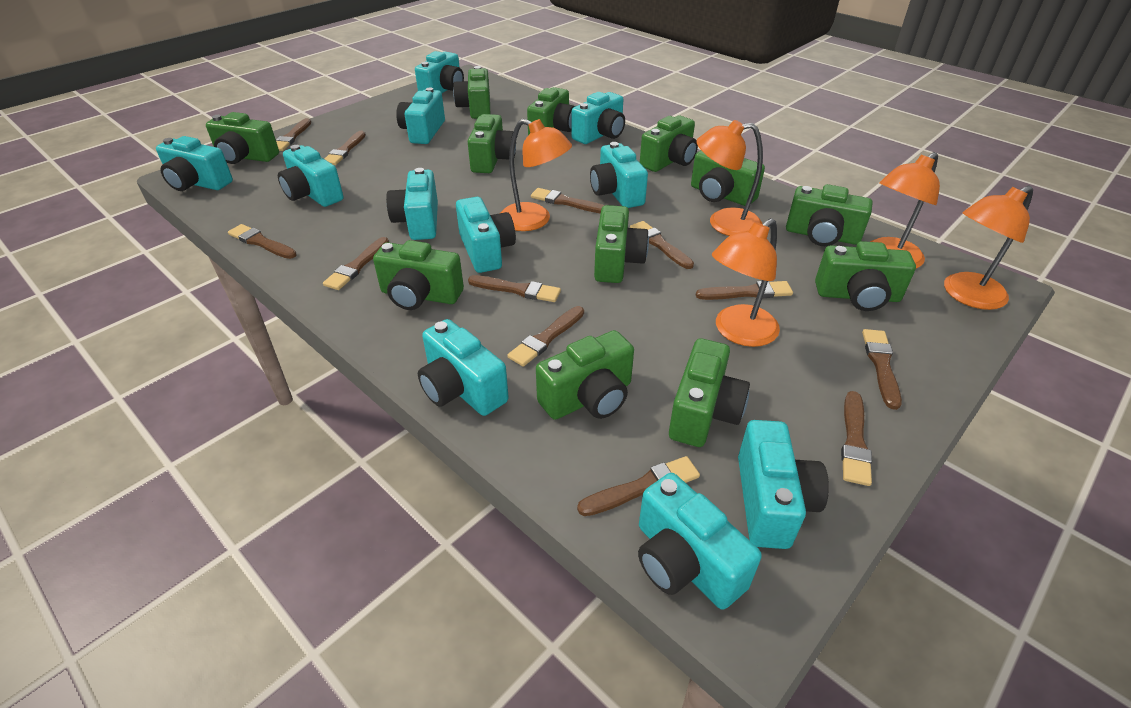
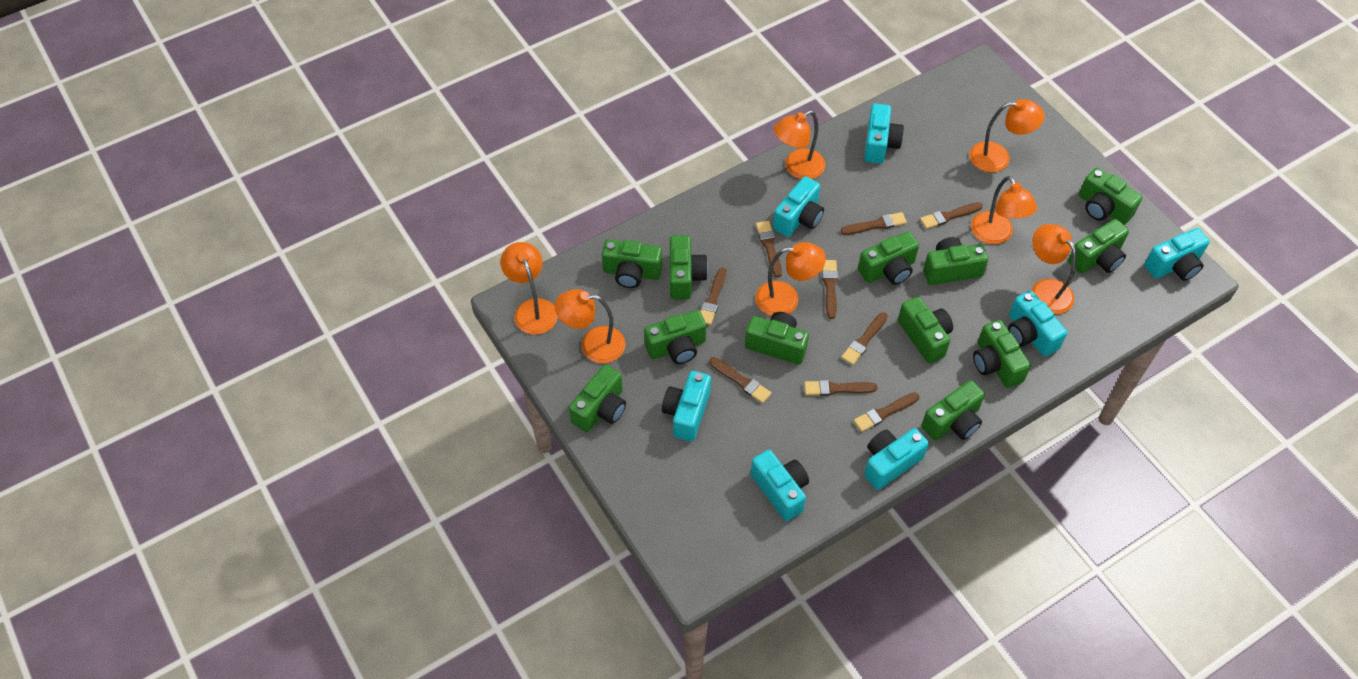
brown brush: 12 -> 9
orange lamp: 5 -> 7
turquoise camera: 11 -> 7

